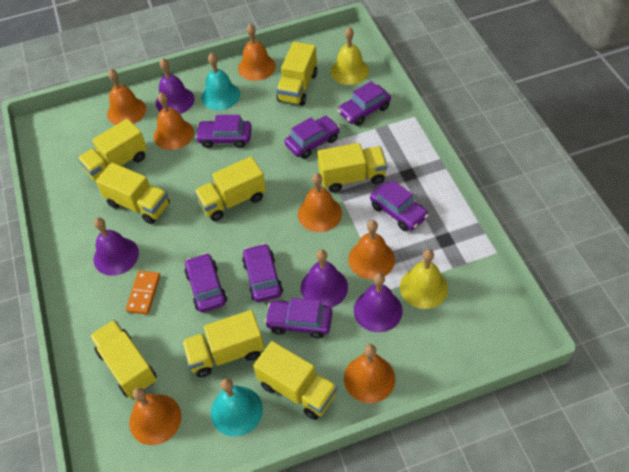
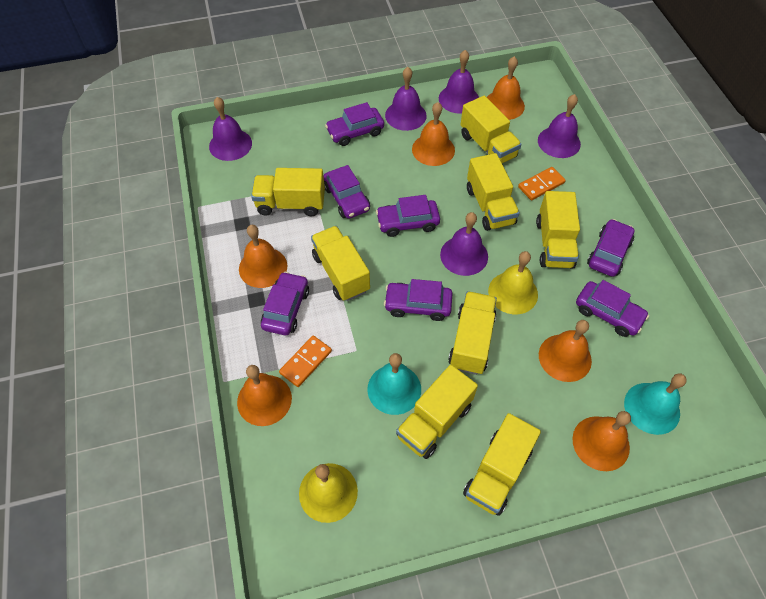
orange bell: 7 -> 6
orange domino: 1 -> 2
purple bell: 4 -> 5

